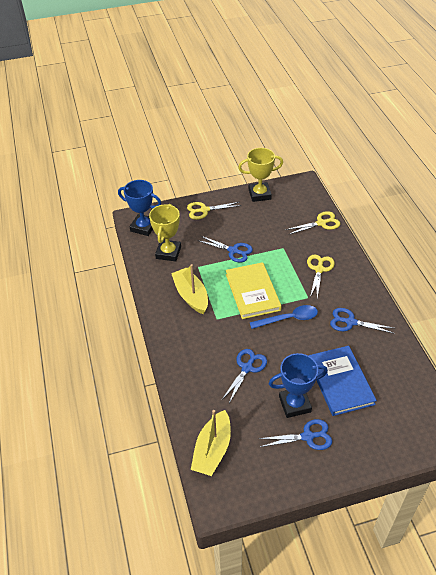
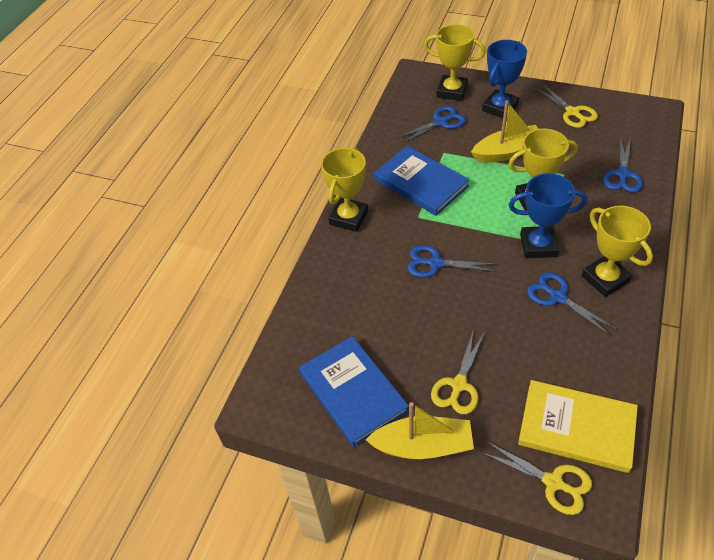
blue book: 1 -> 2
blue spoon: 1 -> 0
yellow trophy: 2 -> 4

